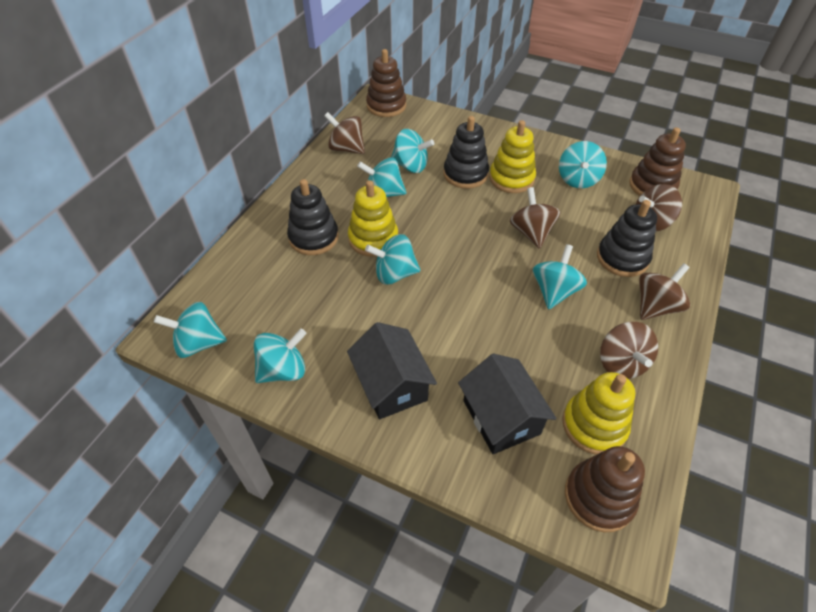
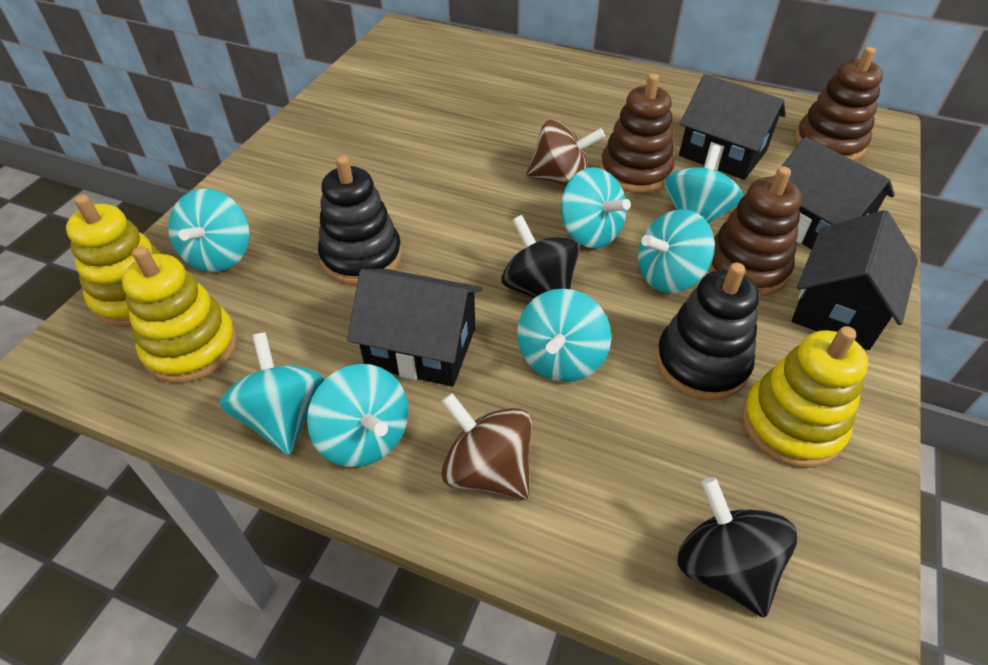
black house: 2 -> 4
black spinning top: 0 -> 2
black stacking toy: 3 -> 2
brown spinning top: 5 -> 2

